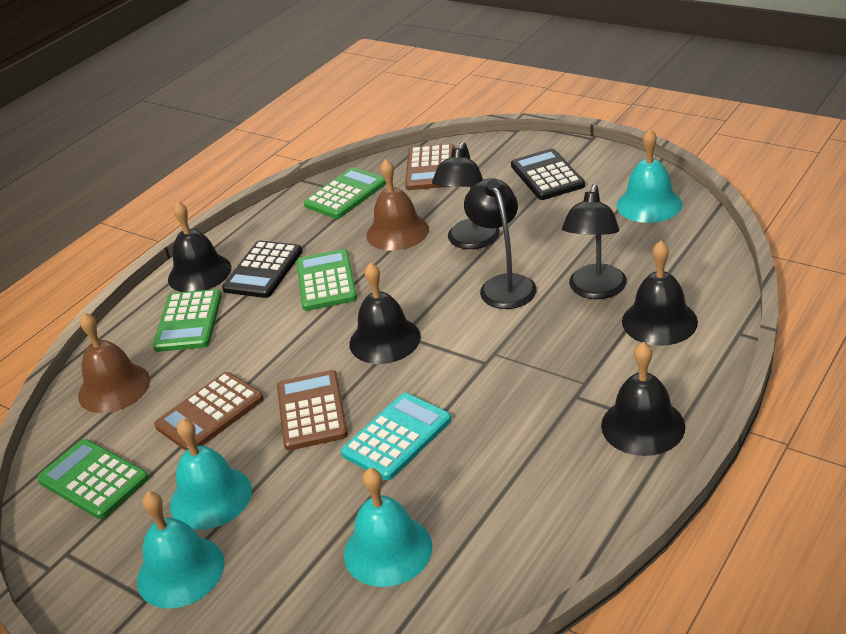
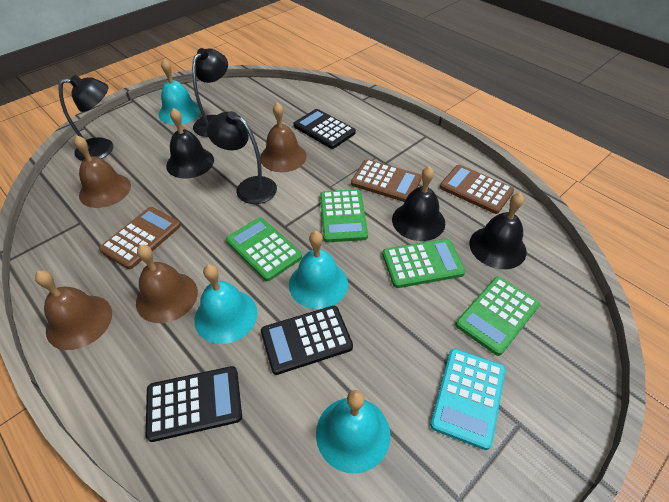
black bell: 4 -> 3
black calculator: 2 -> 3
brown bell: 2 -> 4

